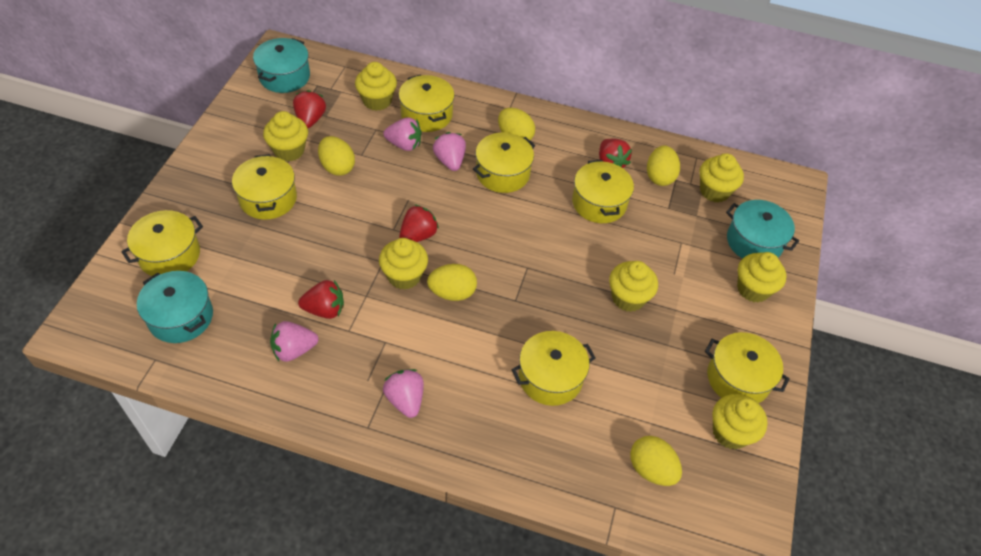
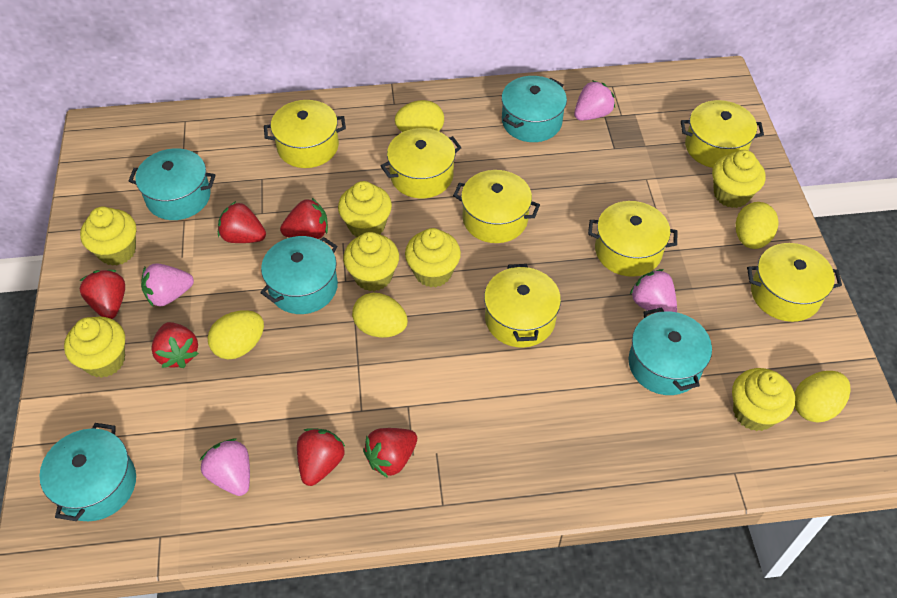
red strawberry: 4 -> 6
turquoise pot: 3 -> 5

